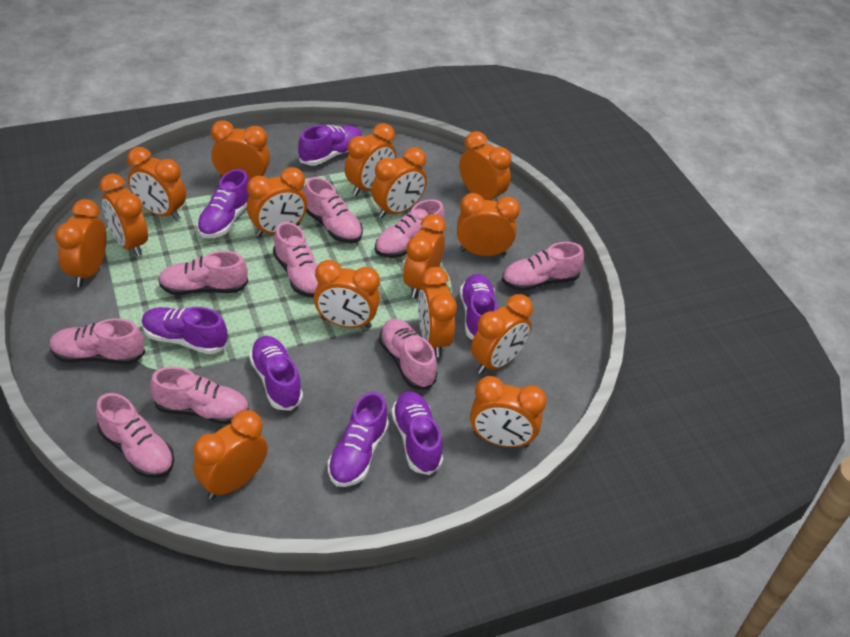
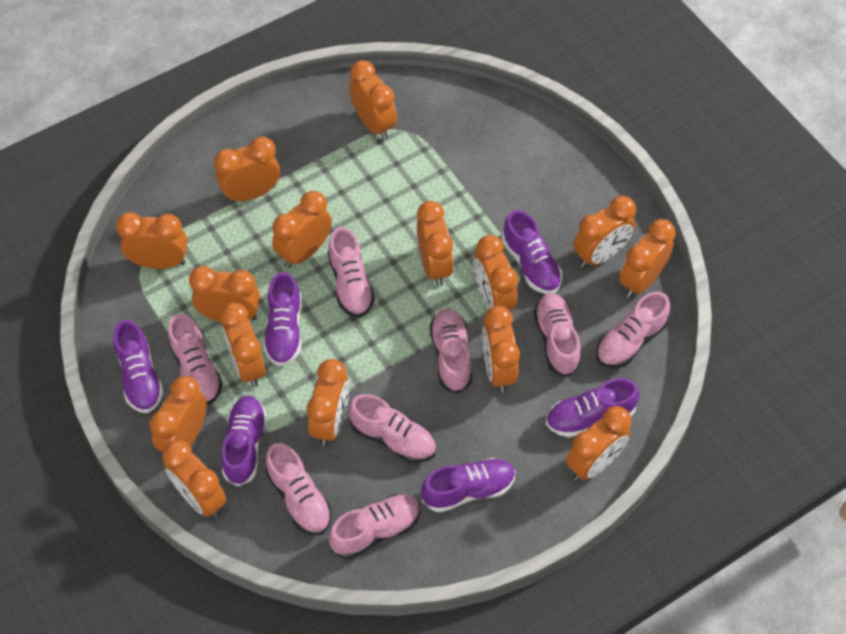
pink shoe: 9 -> 8
purple shoe: 7 -> 6

